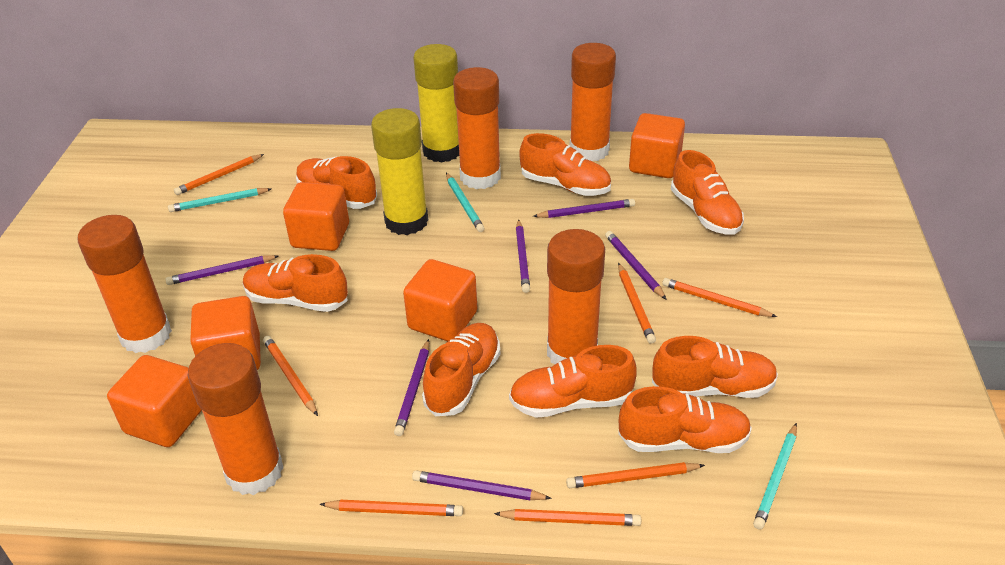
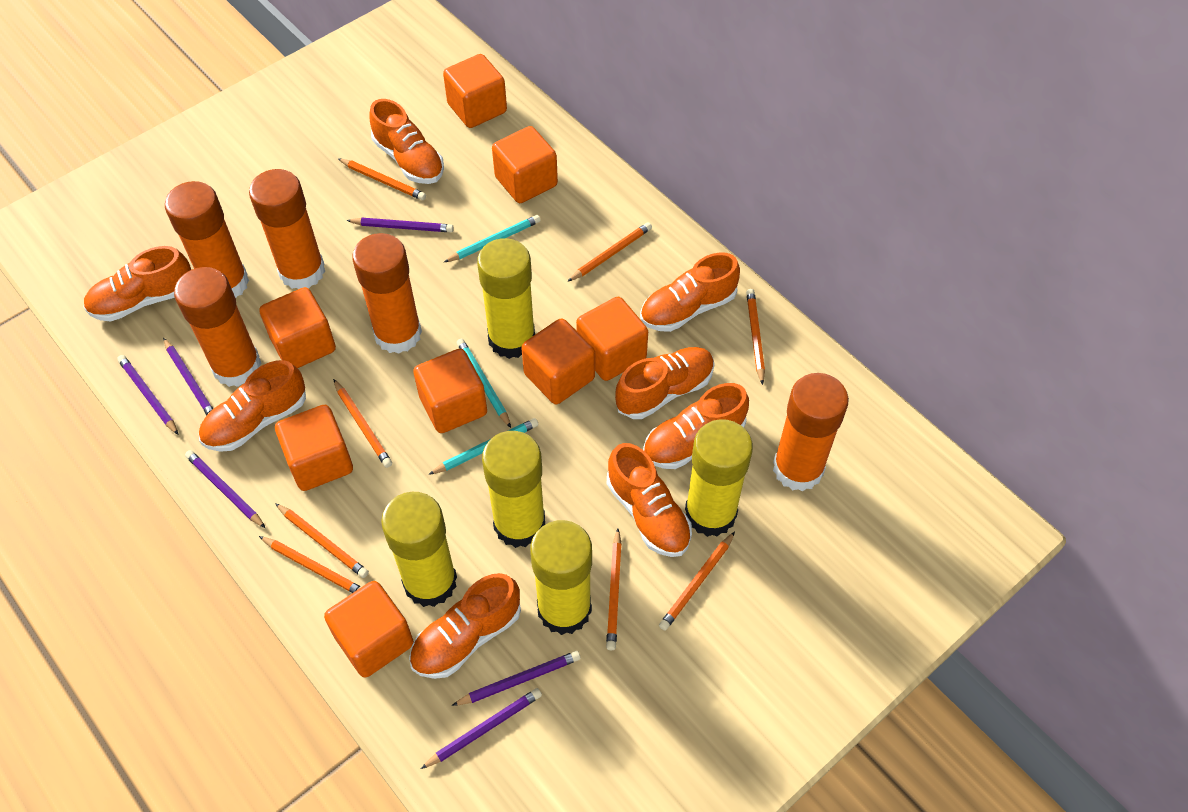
orange cube: 5 -> 8
orange pencil: 7 -> 8
yellow glue stick: 2 -> 5

